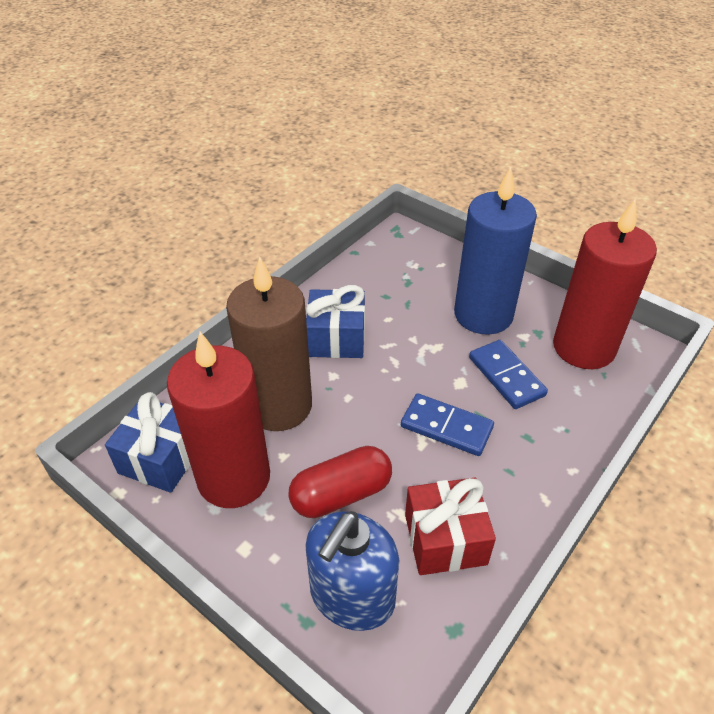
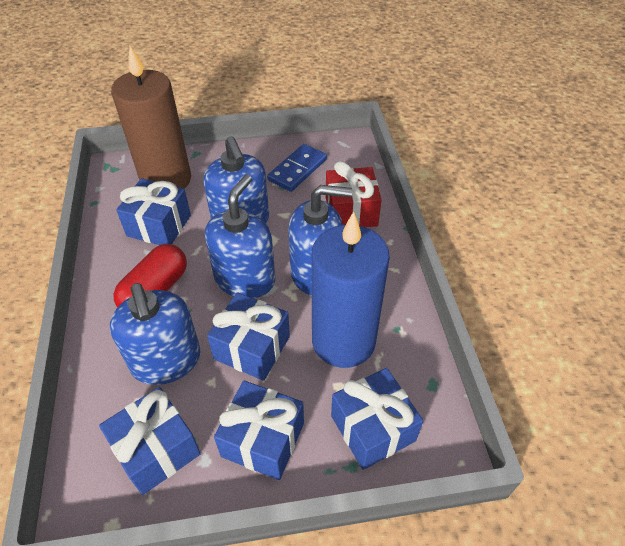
blue domino: 2 -> 1
blue gift: 2 -> 5
blue soap dispenser: 1 -> 4
red candle: 2 -> 0

